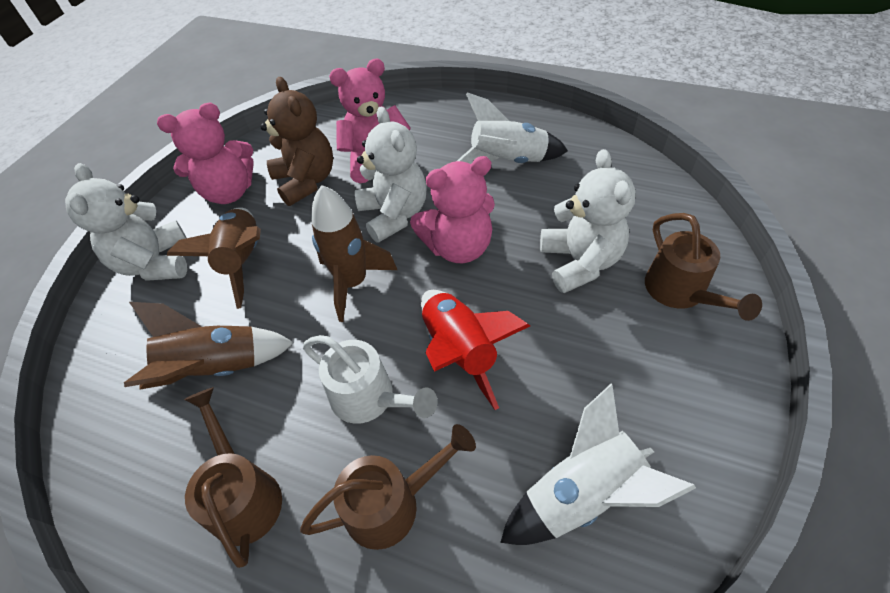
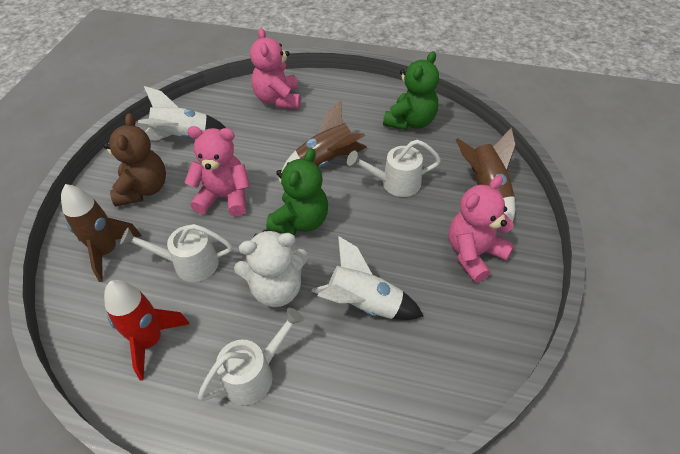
brown watering can: 3 -> 0
green teddy bear: 0 -> 2
white teddy bear: 3 -> 1
white watering can: 1 -> 3

